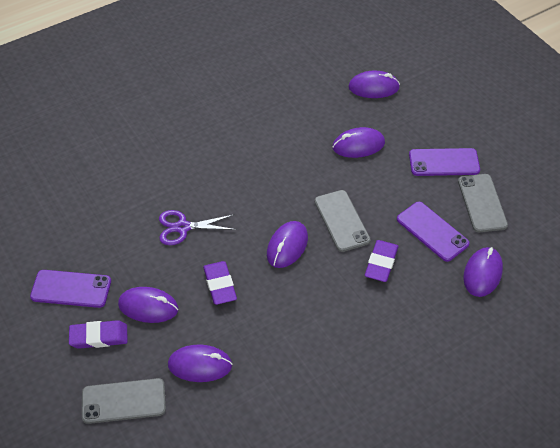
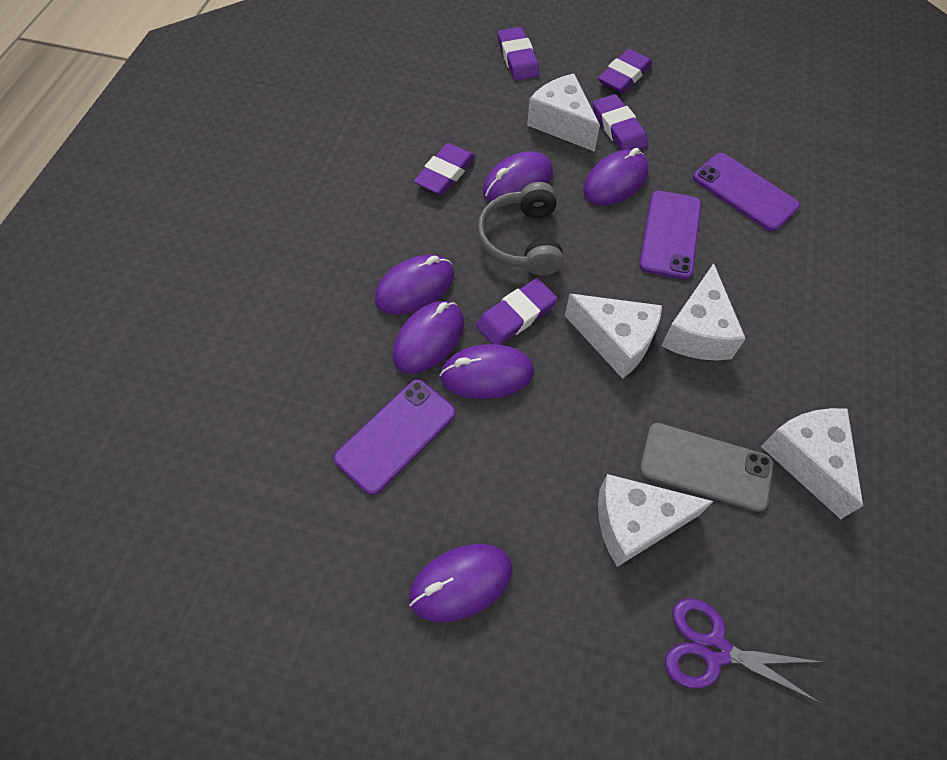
grey headphones: 0 -> 1
grey phone: 3 -> 1
purple eraser: 3 -> 5
white cheese: 0 -> 5

